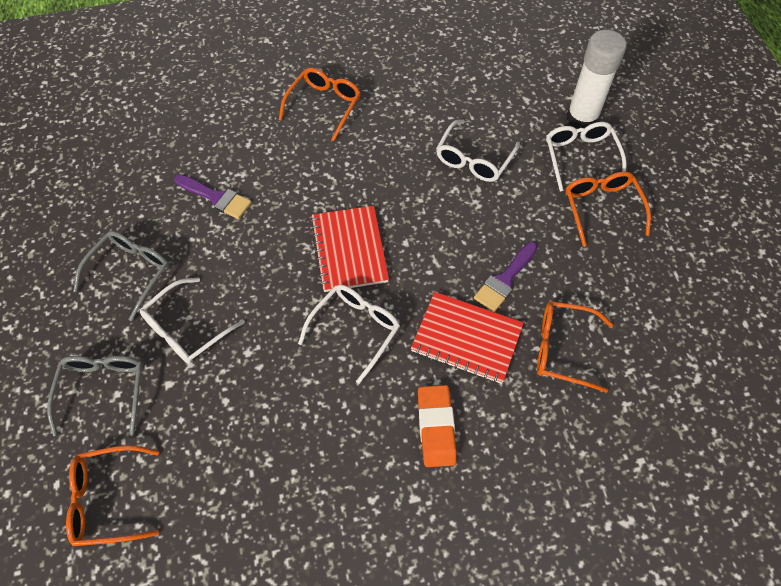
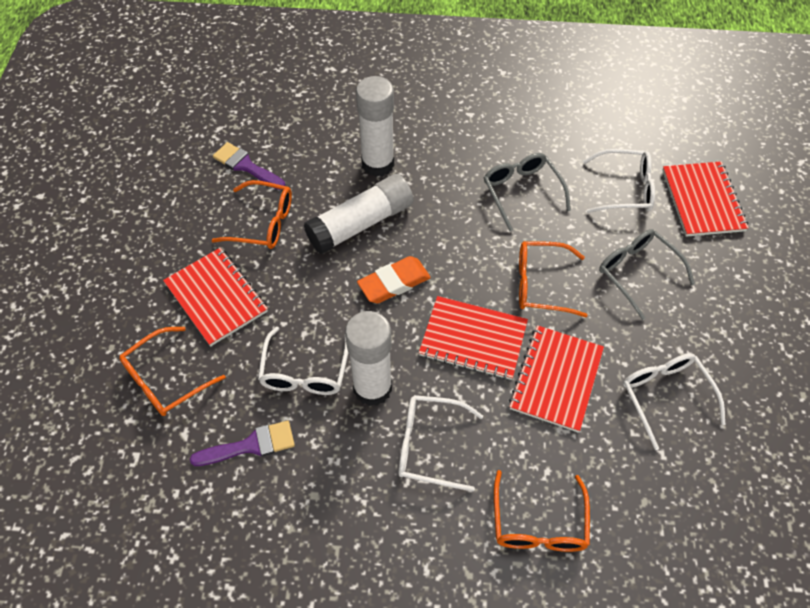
red notebook: 2 -> 4
white glue stick: 1 -> 3

